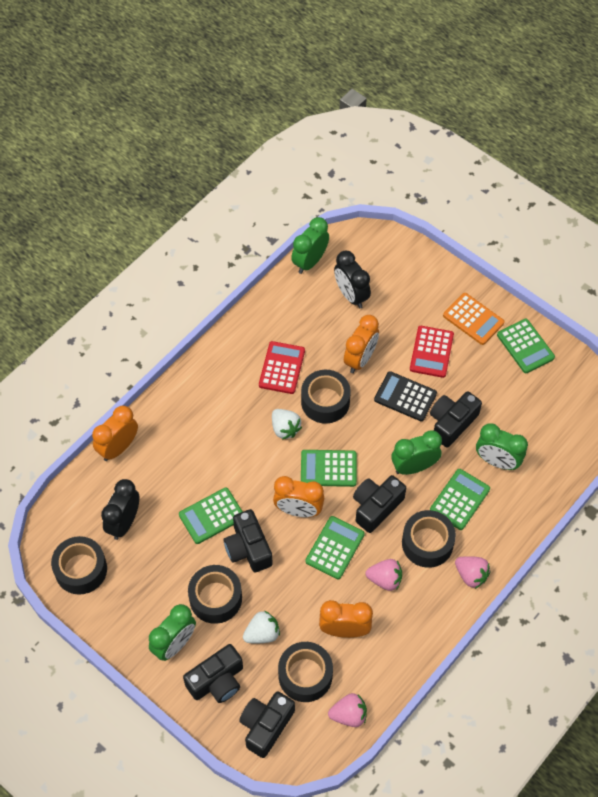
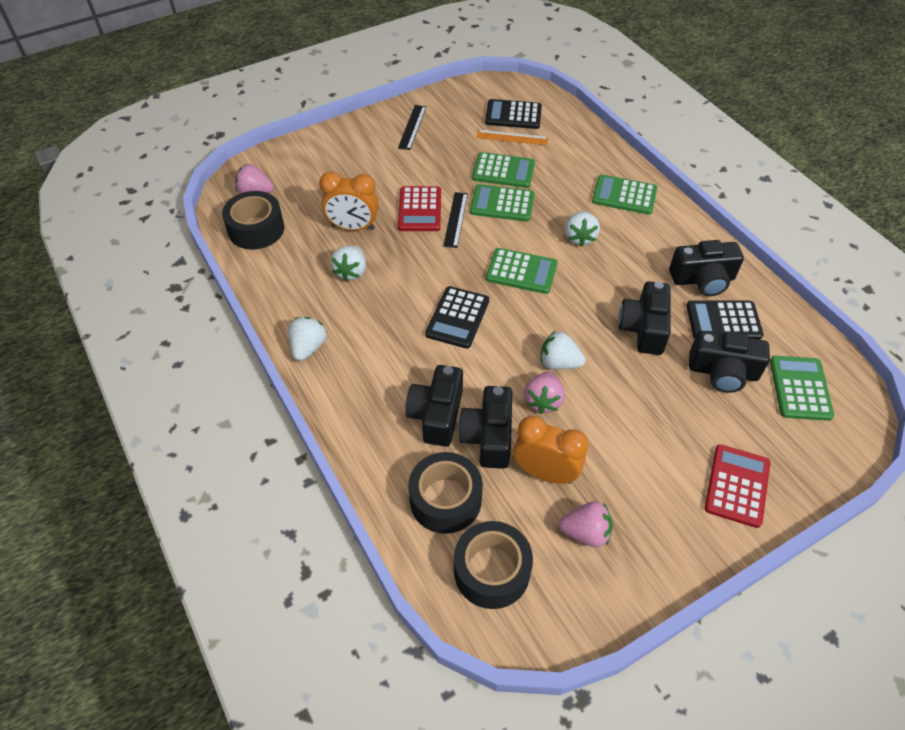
black calculator: 1 -> 3
black clock: 2 -> 0
black ruler: 0 -> 2
black tape: 5 -> 3
green clock: 4 -> 0
orange calculator: 1 -> 0
orange clock: 4 -> 2
orange ruler: 0 -> 1
white strawberry: 2 -> 4

